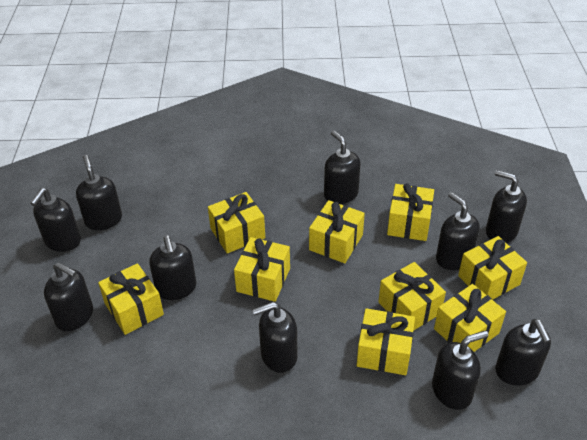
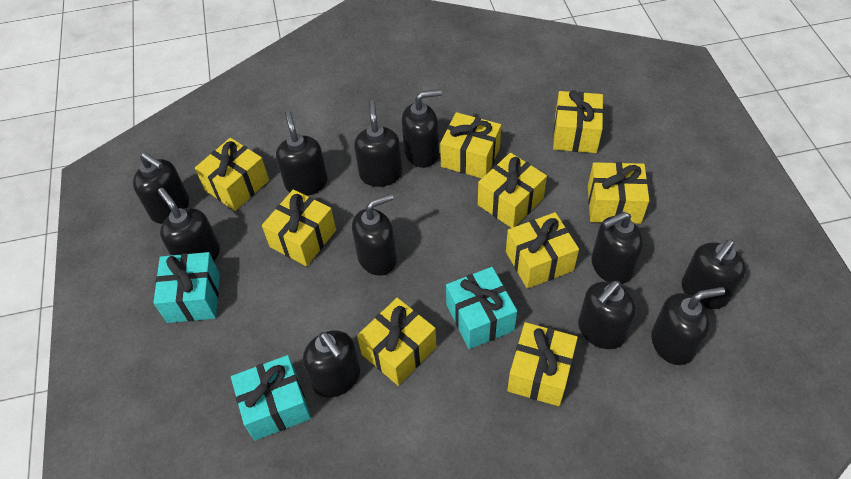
black soap dispenser: 10 -> 11
turquoise gift: 0 -> 3

